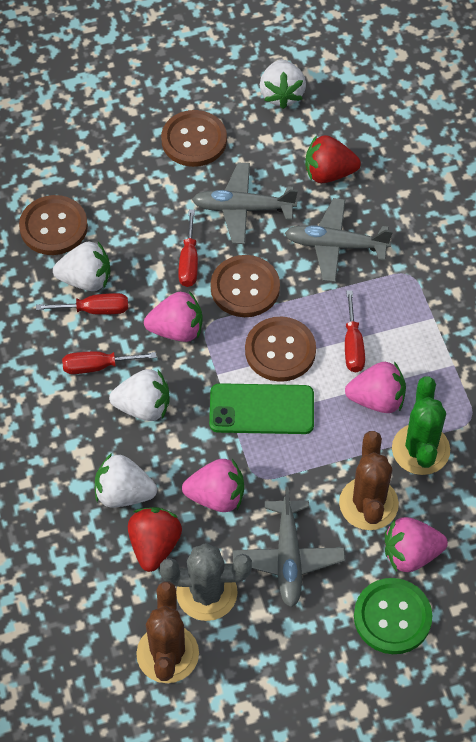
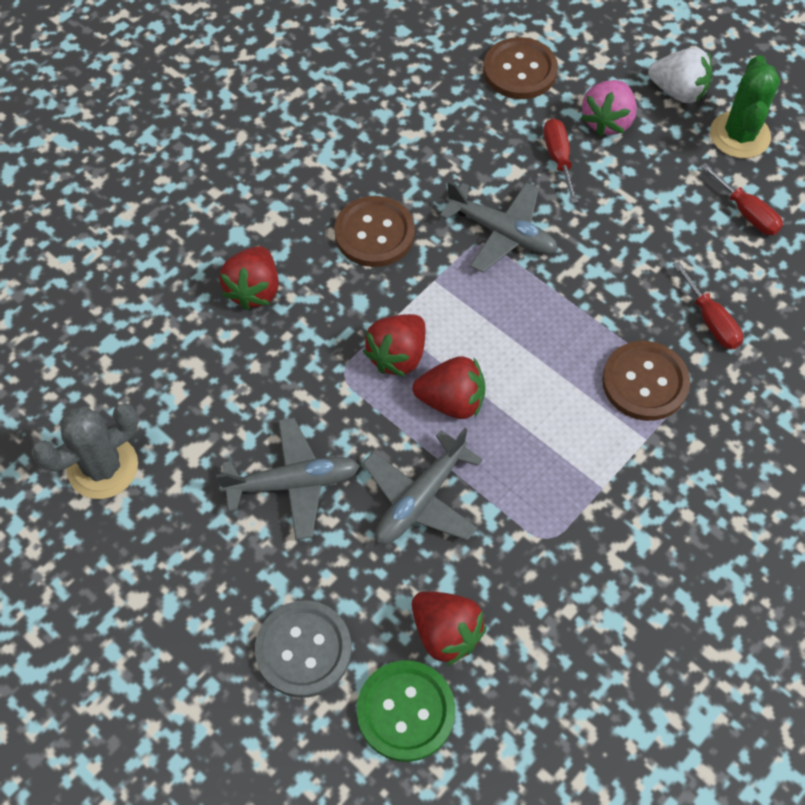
brown button: 4 -> 3
brown cactus: 2 -> 0
green phone: 1 -> 0
grey button: 0 -> 1
pink strawberry: 4 -> 1
red screwdriver: 4 -> 3
red strawberry: 2 -> 4
white strawberry: 4 -> 1

